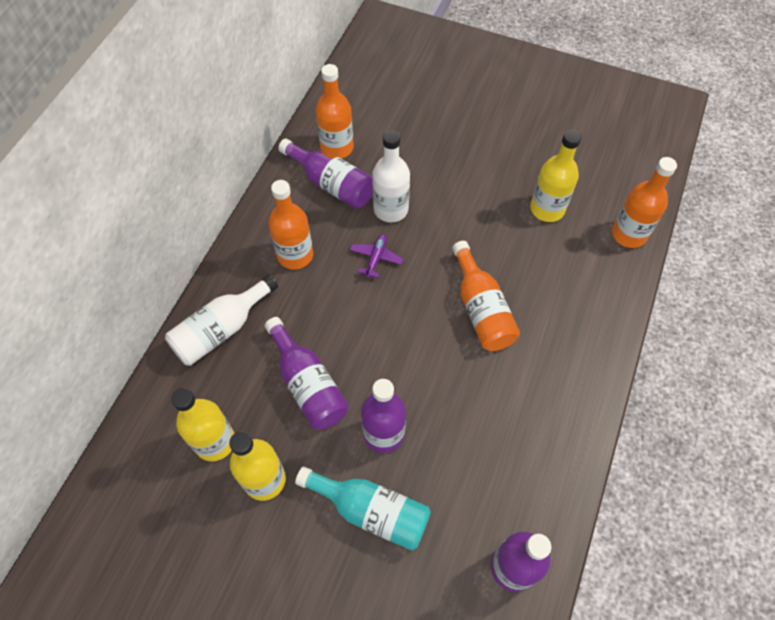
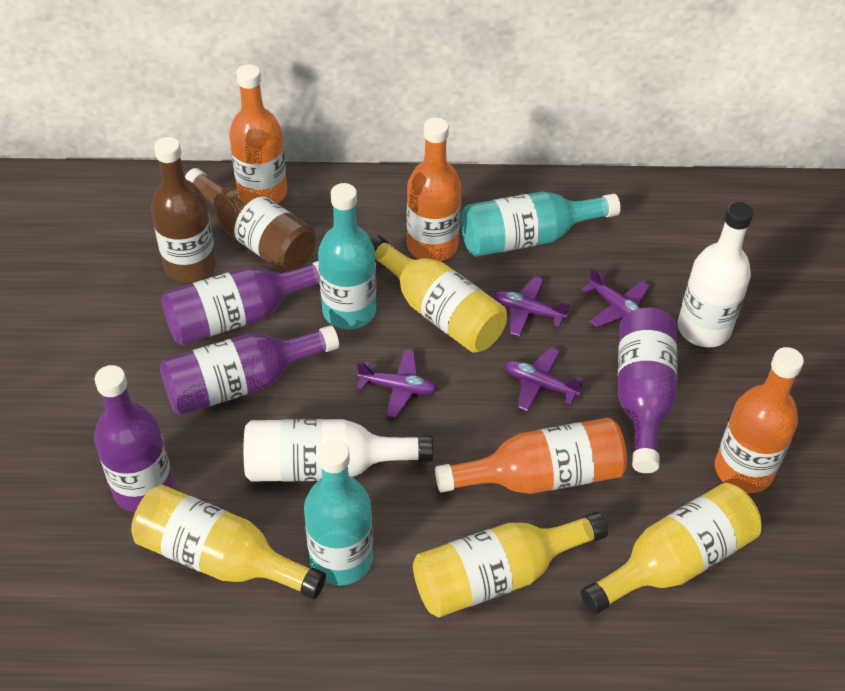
brown bottle: 0 -> 2
purple plane: 1 -> 4
turquoise bottle: 1 -> 3
yellow bottle: 3 -> 4

